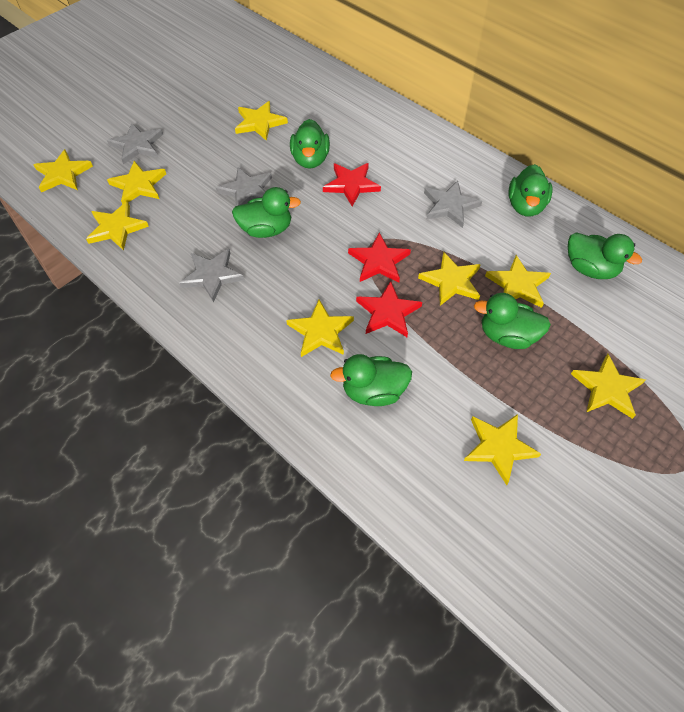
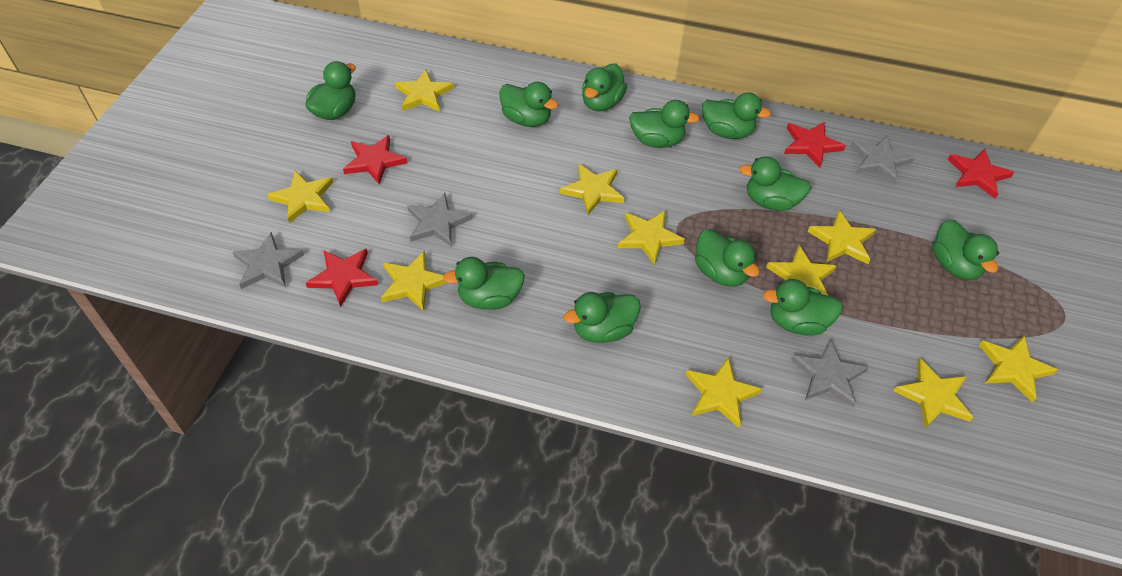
green duck: 6 -> 11
red star: 3 -> 4
yellow star: 9 -> 10

